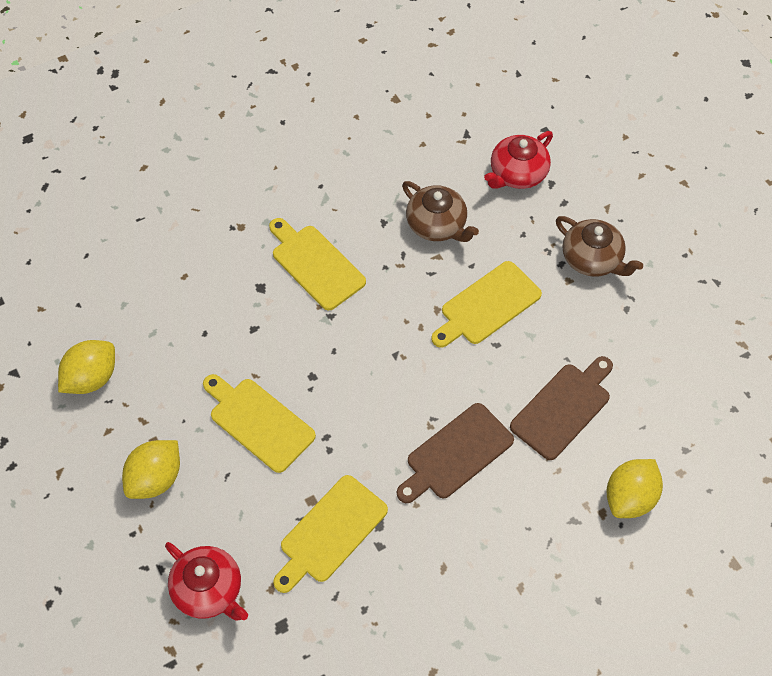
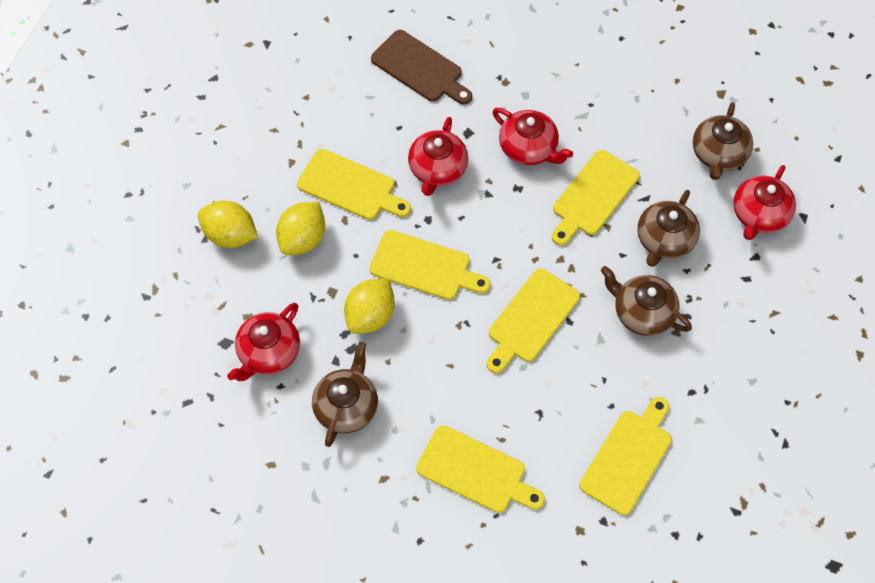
brown cutting board: 2 -> 1
brown teapot: 2 -> 4
red teapot: 2 -> 4
yellow cutting board: 4 -> 6

